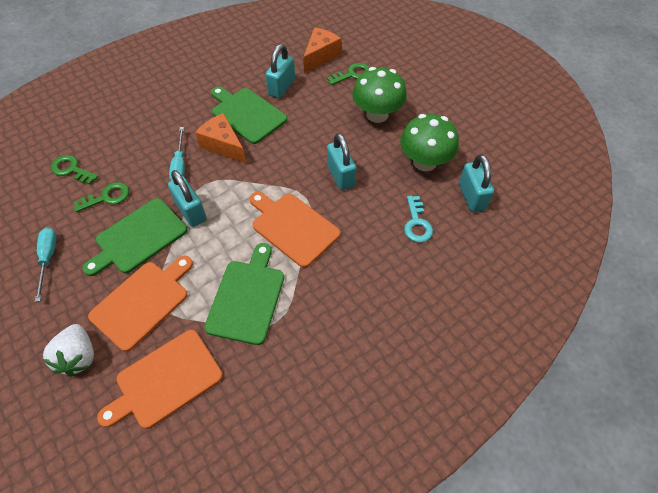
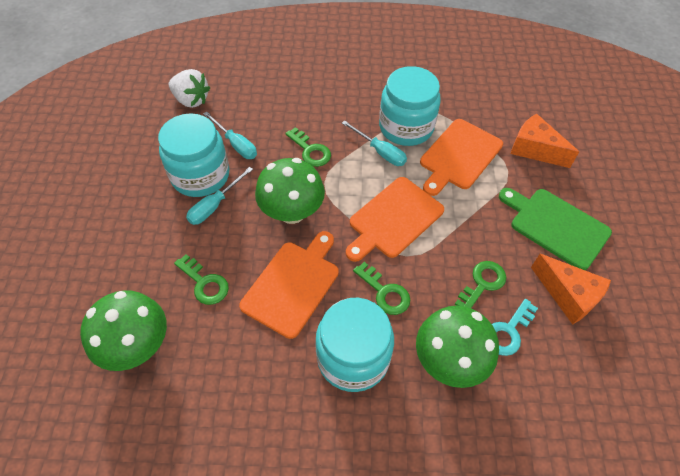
green cutting board: 3 -> 1
green key: 3 -> 4
green mushroom: 2 -> 3
turquoise jar: 0 -> 3
turquoise padlock: 4 -> 0
turquoise screwdriver: 2 -> 3

